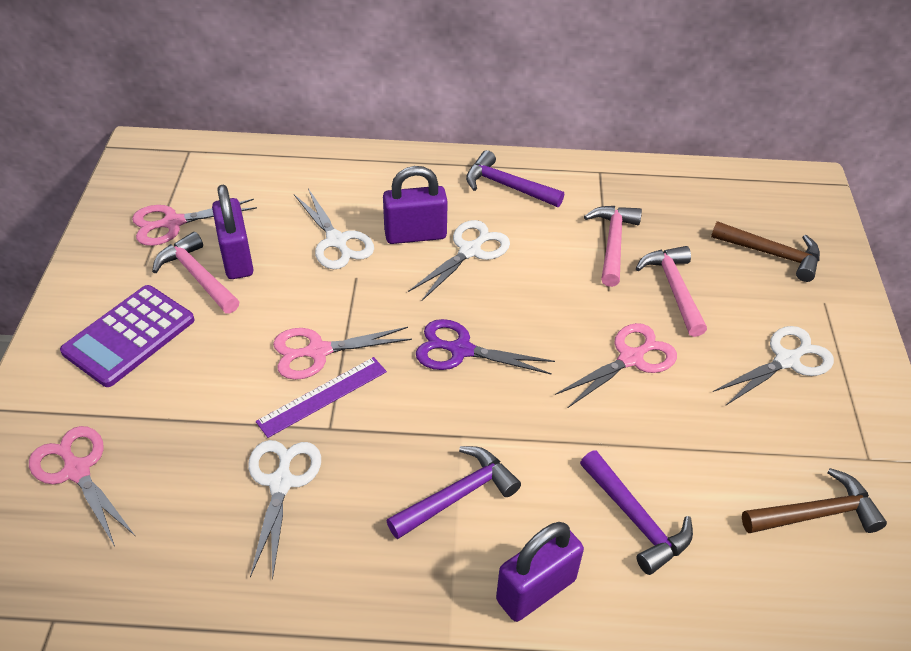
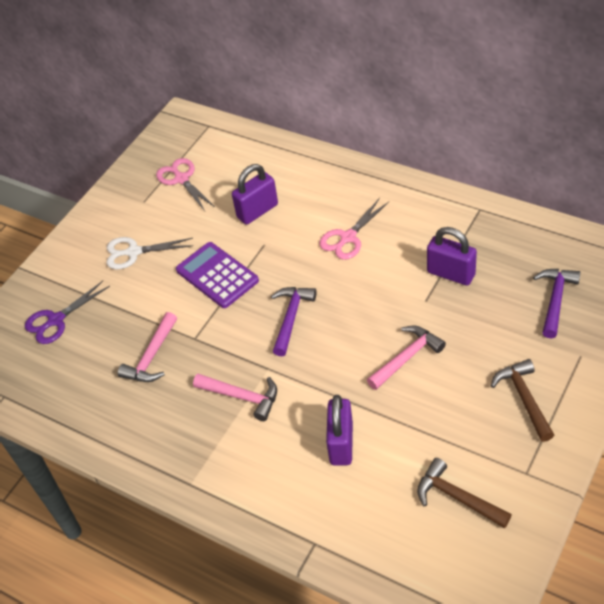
pink scissors: 4 -> 2
purple hammer: 3 -> 2
purple ruler: 1 -> 0
white scissors: 4 -> 1

